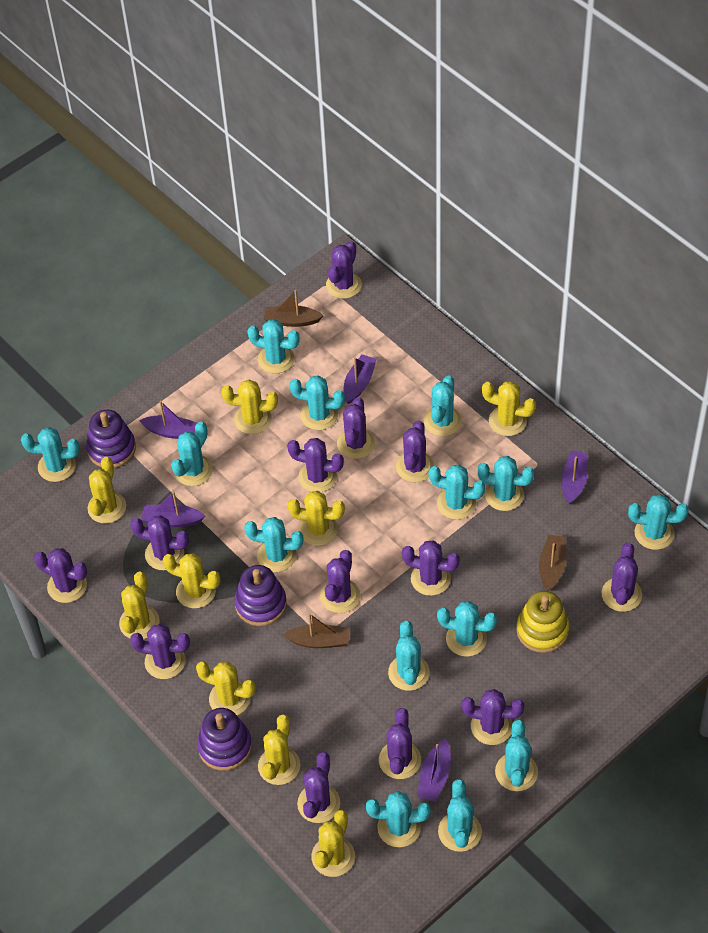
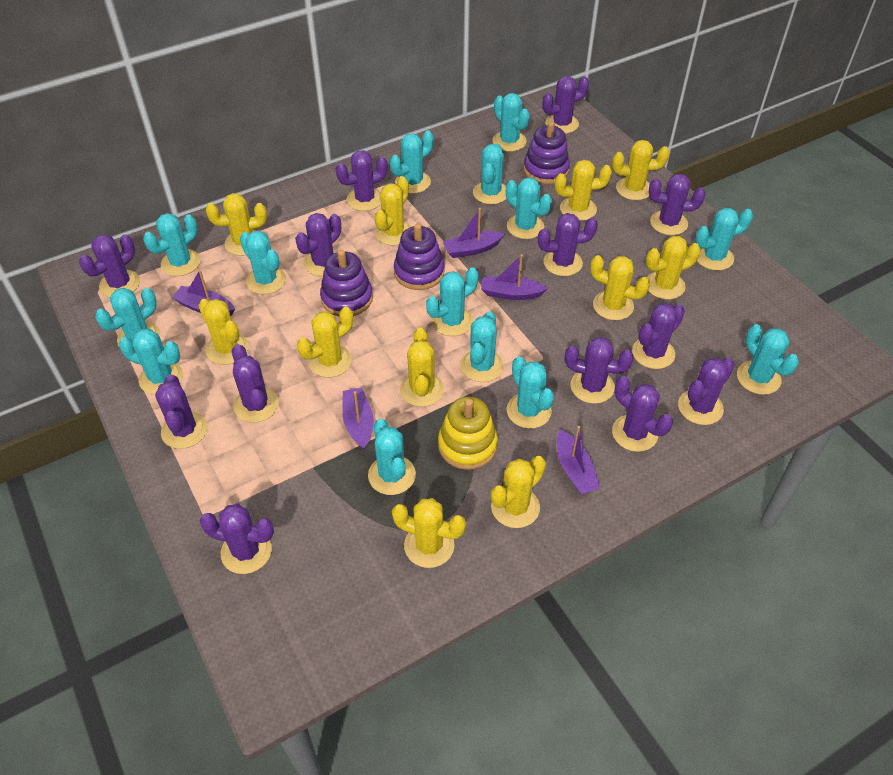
brown boat: 3 -> 0
yellow cactus: 9 -> 11

